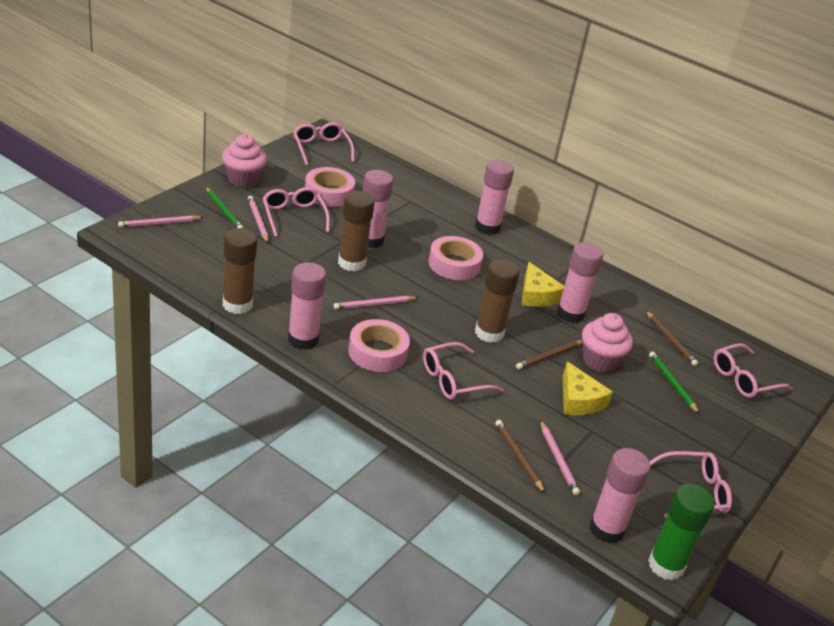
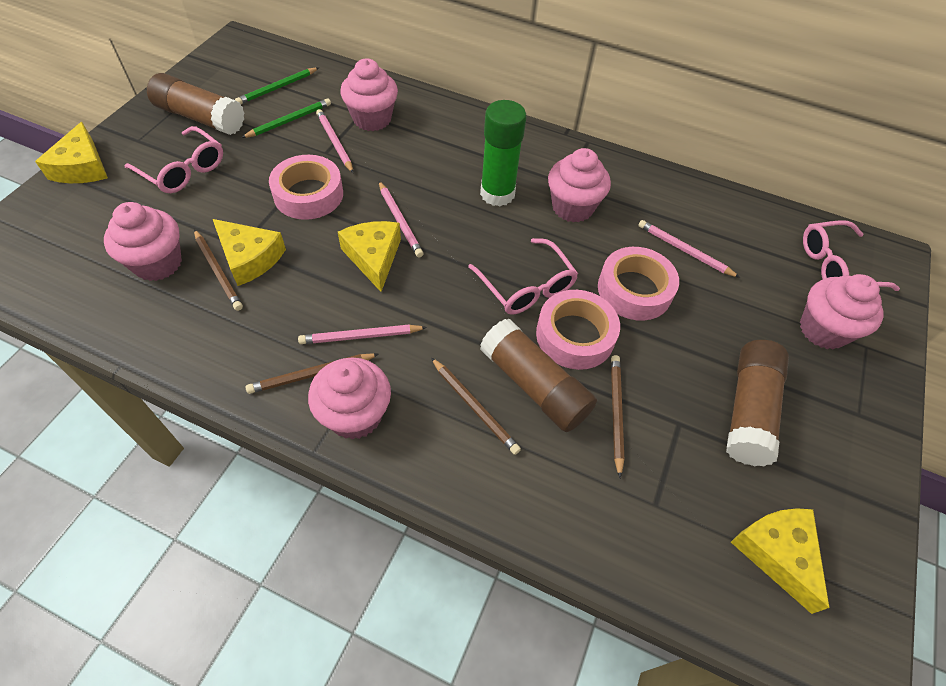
brown pencil: 3 -> 4
pink cupcake: 2 -> 5
pink glasses: 5 -> 3
pink glue stick: 5 -> 0
yellow cheese: 2 -> 4

